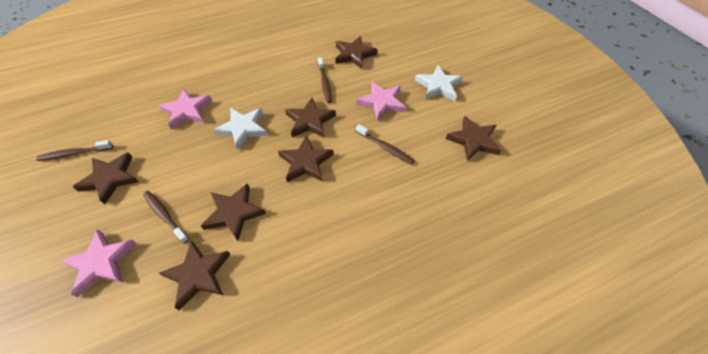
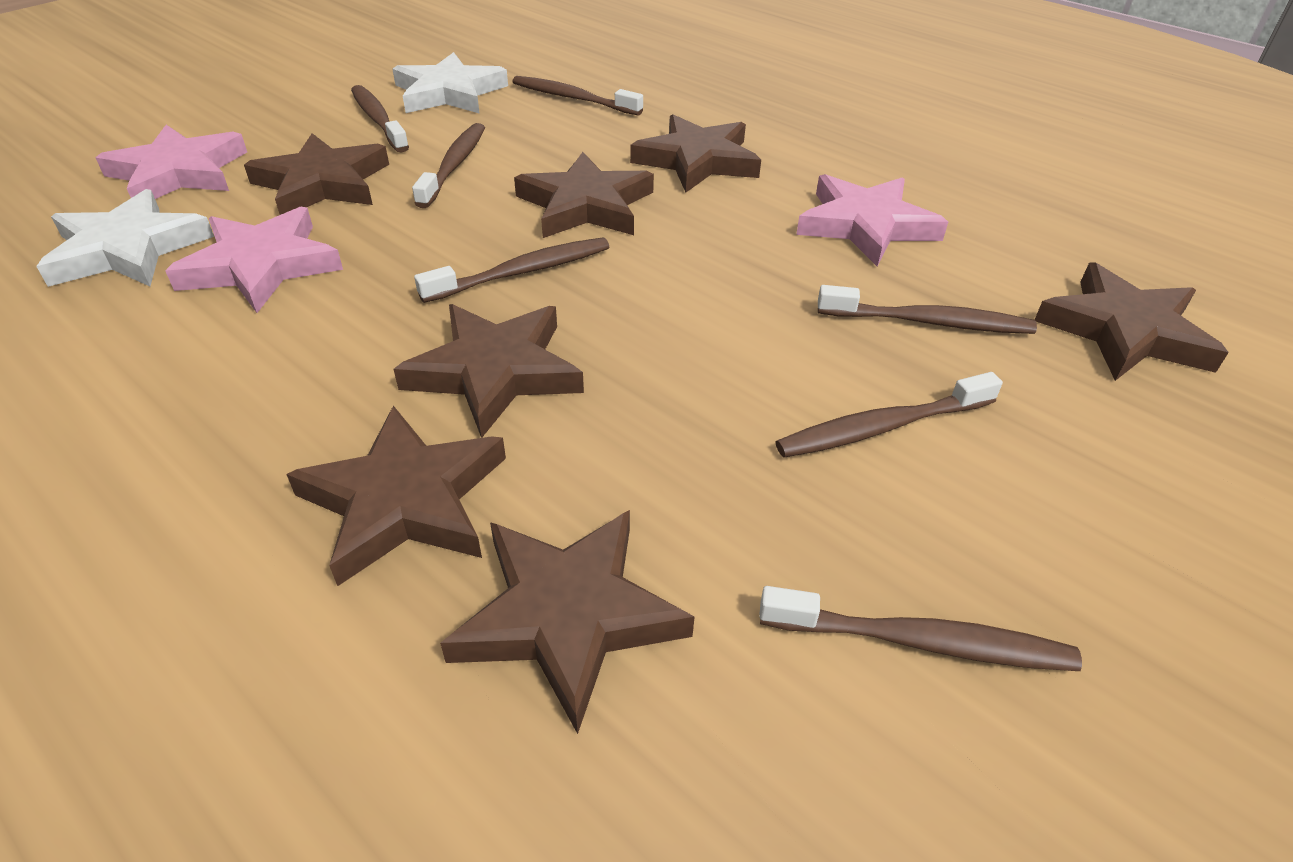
brown toothbrush: 4 -> 7

